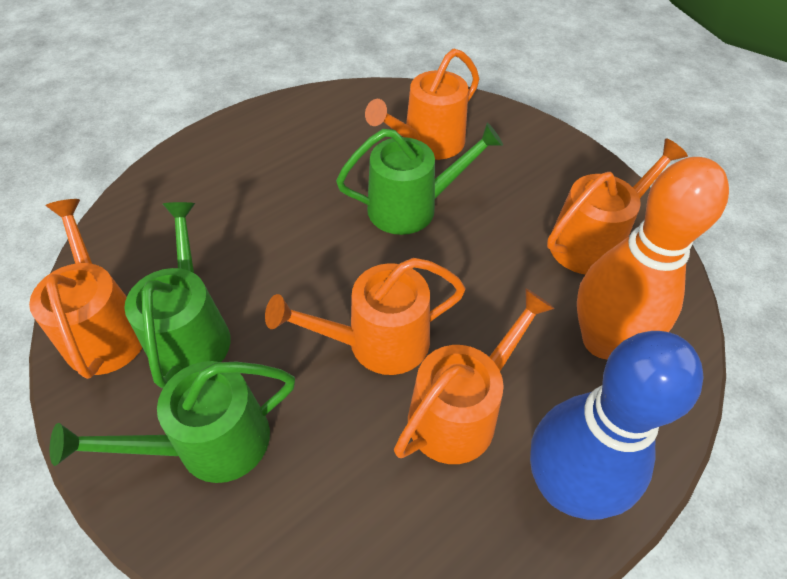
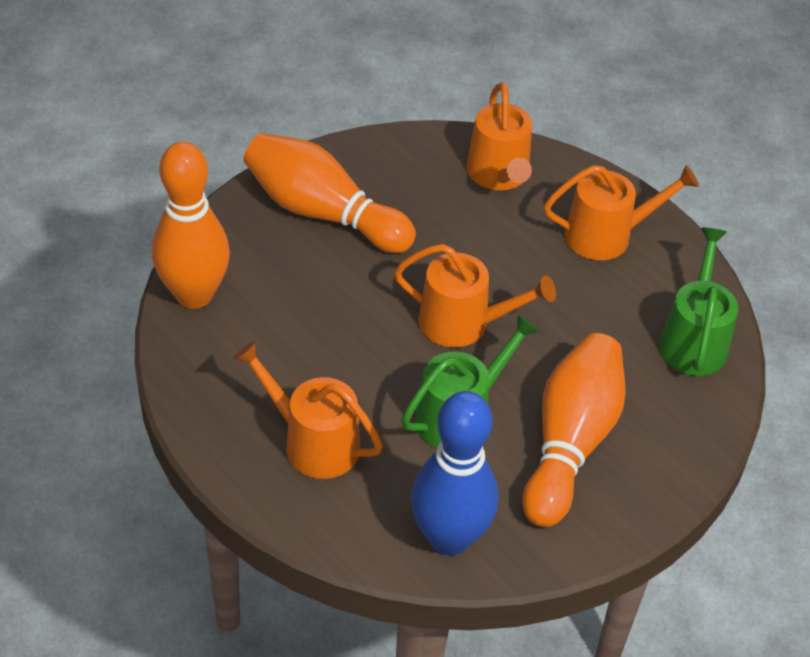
green watering can: 3 -> 2
orange bowling pin: 1 -> 3
orange watering can: 5 -> 4

